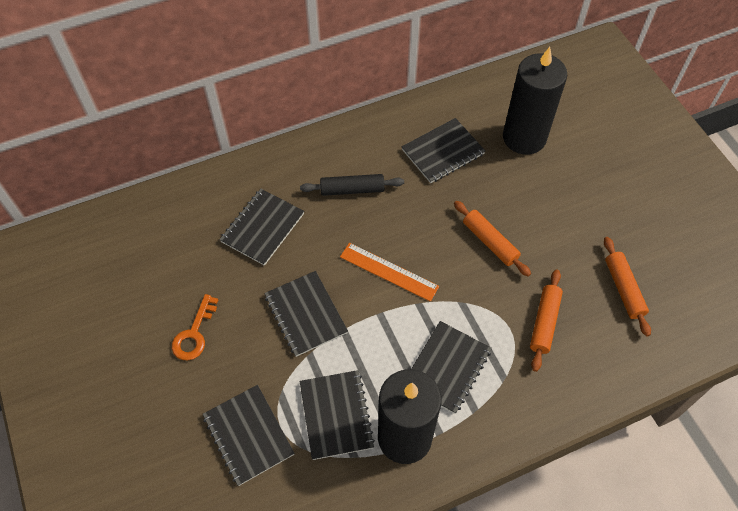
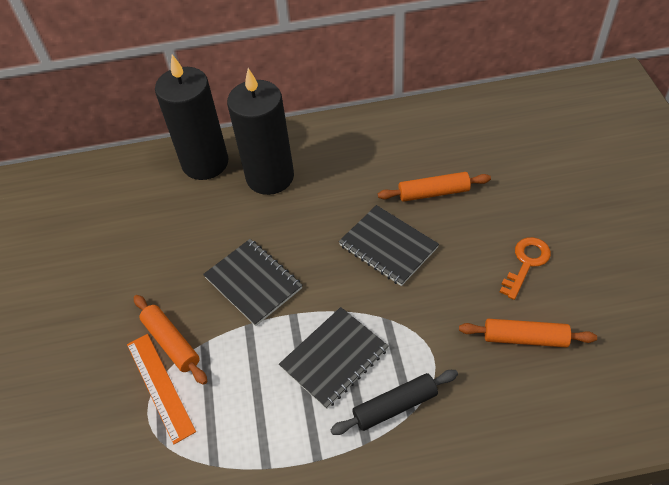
black notebook: 6 -> 3

